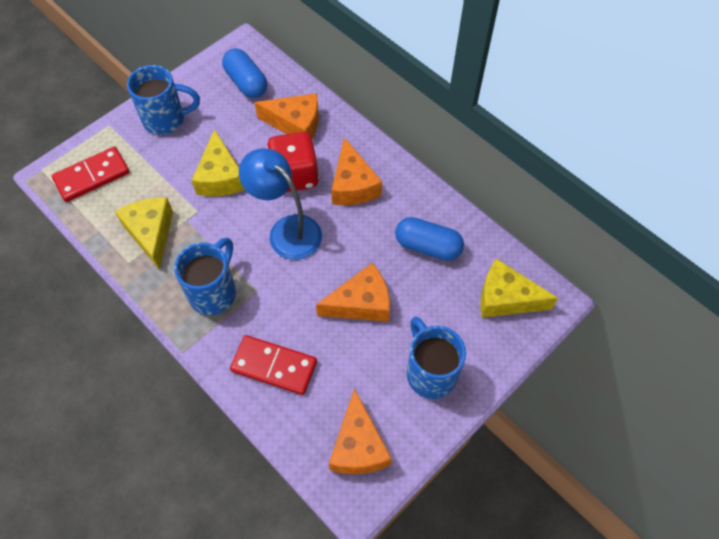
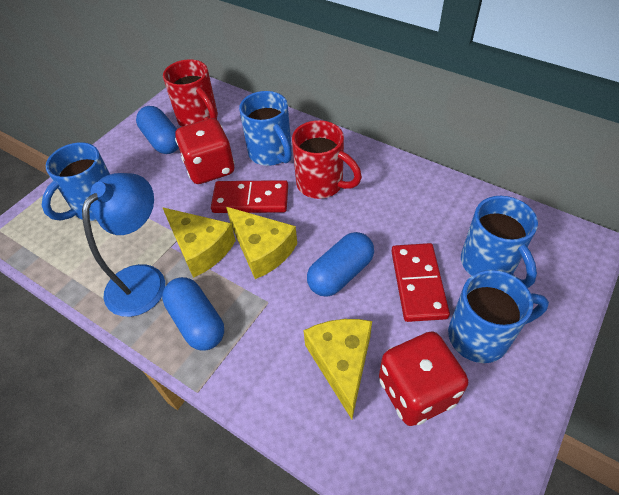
blue capsule: 2 -> 3
blue mug: 3 -> 4
orange cheese: 4 -> 0
red dice: 1 -> 2
red mug: 0 -> 2

